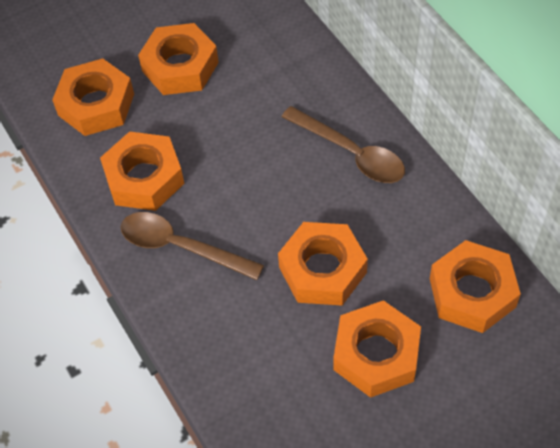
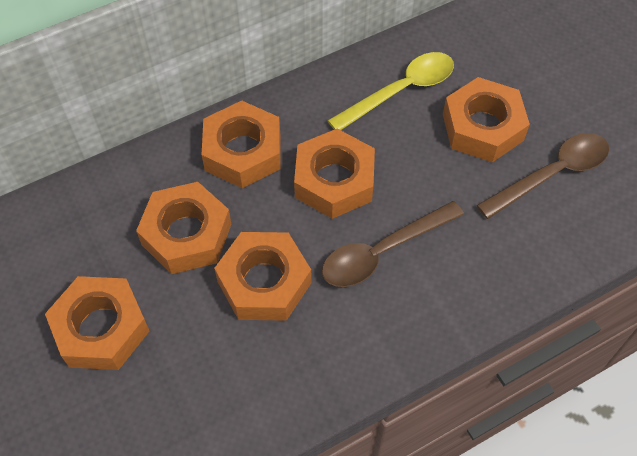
yellow spoon: 0 -> 1

